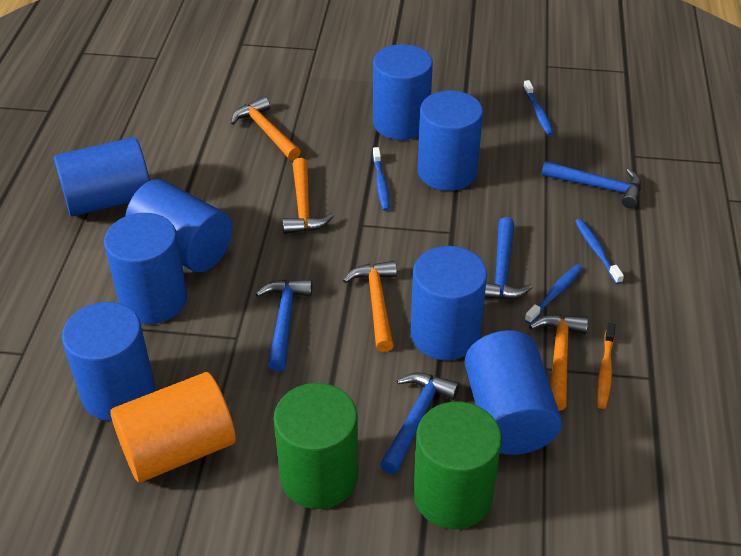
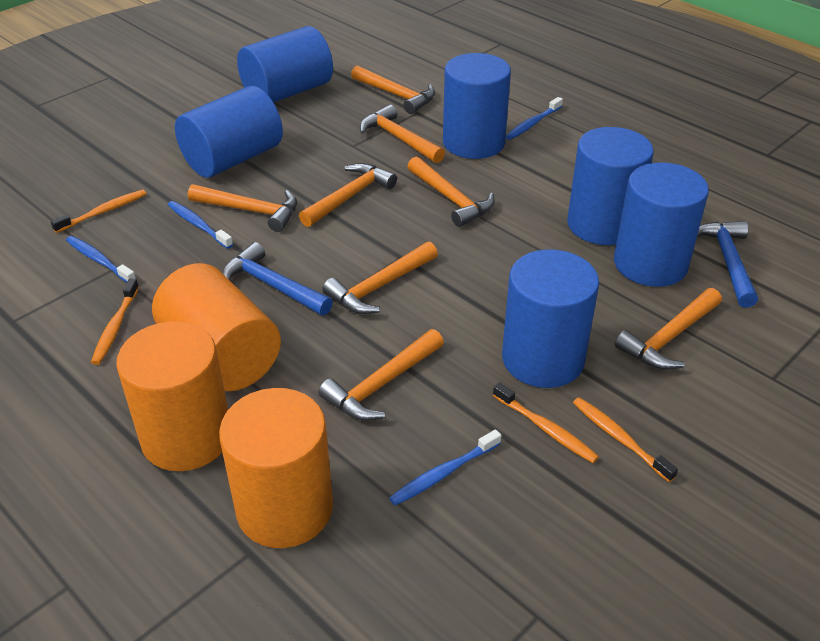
blue cylinder: 8 -> 6
blue hammer: 4 -> 2
green cylinder: 2 -> 0
orange cylinder: 1 -> 3
orange hammer: 4 -> 8
orange toothbrush: 1 -> 4

